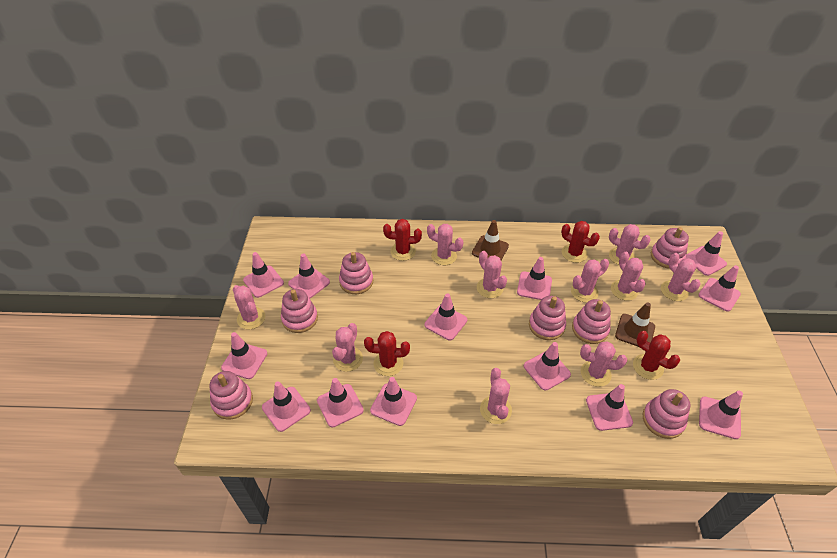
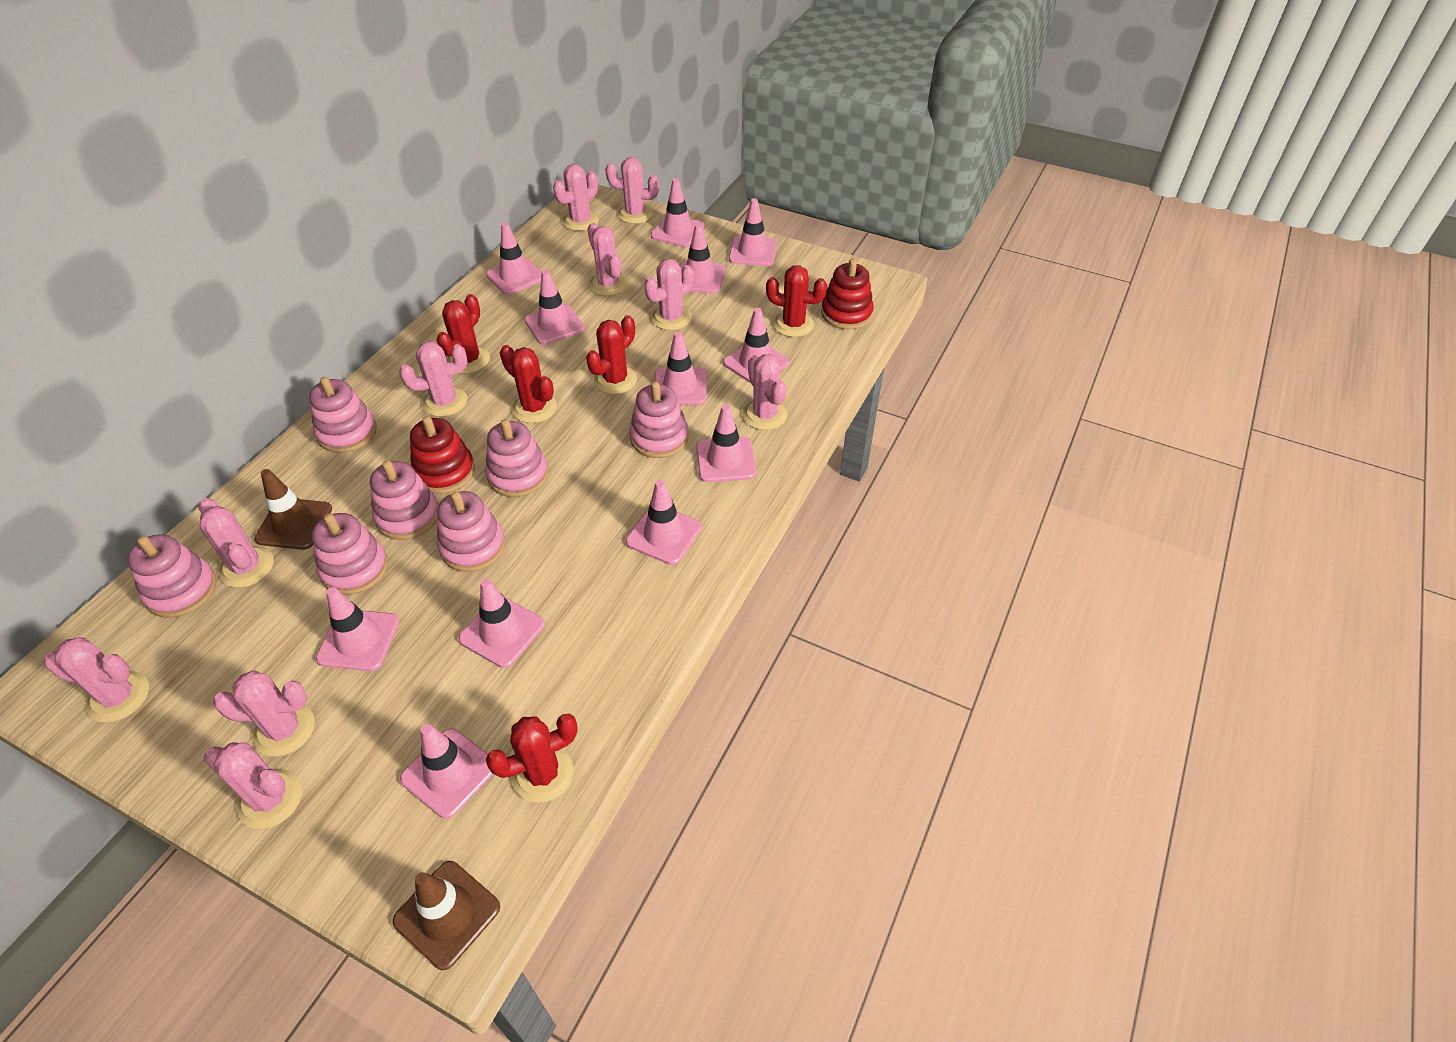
pink traffic cone: 13 -> 12
red cactus: 4 -> 5
red stacking toy: 0 -> 2

